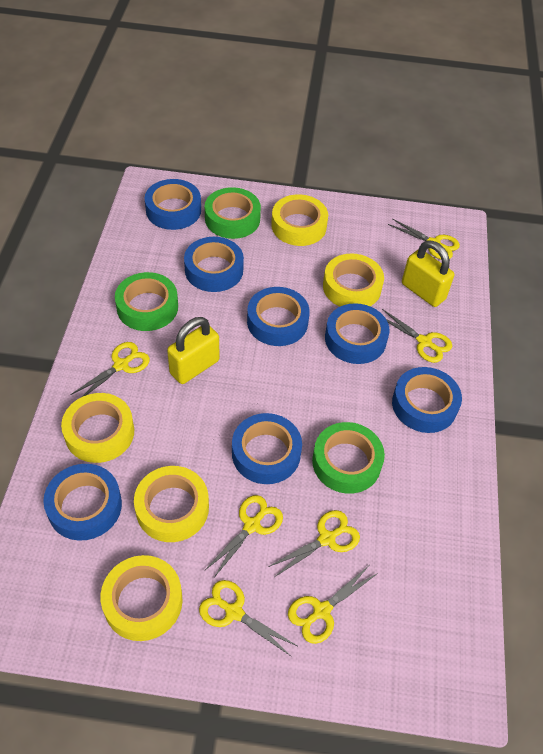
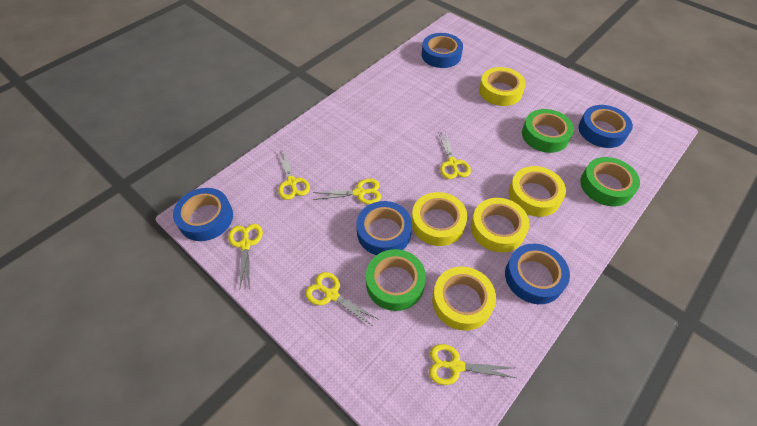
blue tape: 7 -> 5
yellow padlock: 2 -> 0
yellow scissors: 7 -> 6

